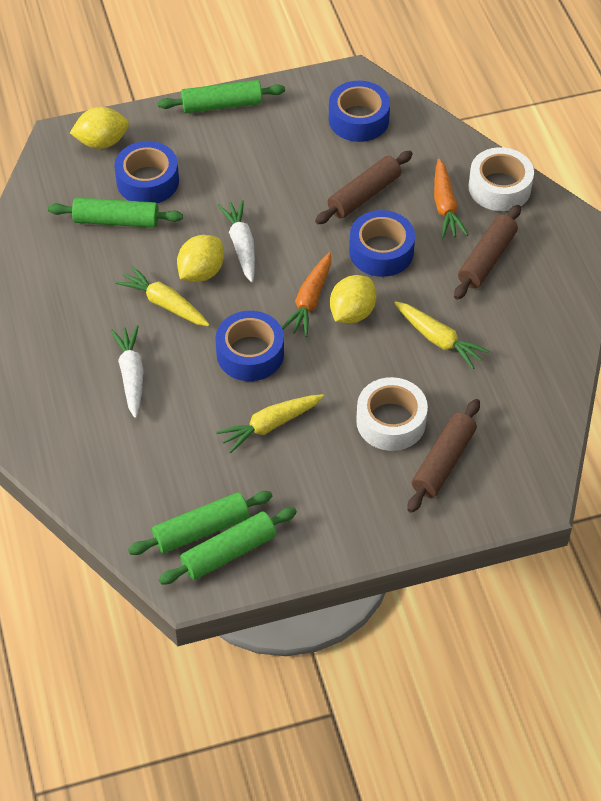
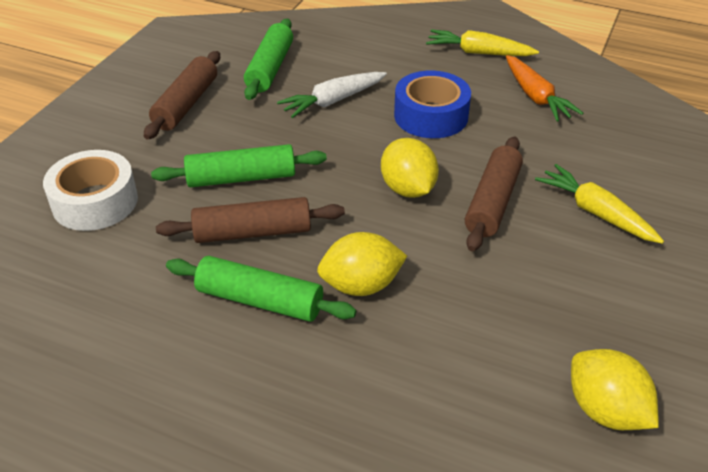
blue tape: 4 -> 1
green rolling pin: 4 -> 3
orange carrot: 2 -> 1
white carrot: 2 -> 1
white tape: 2 -> 1
yellow carrot: 3 -> 2

